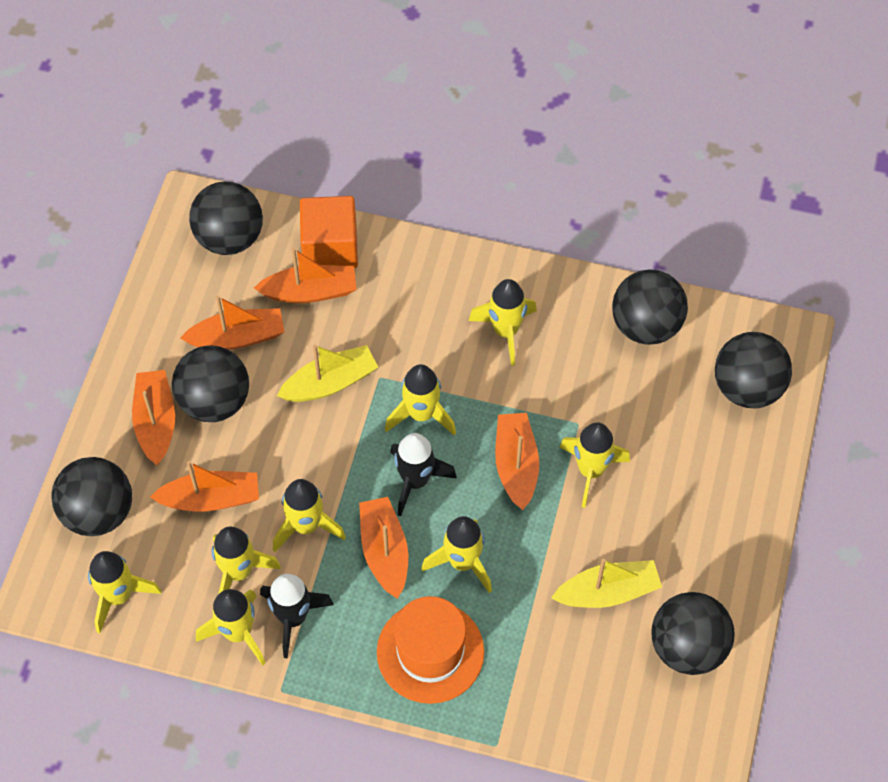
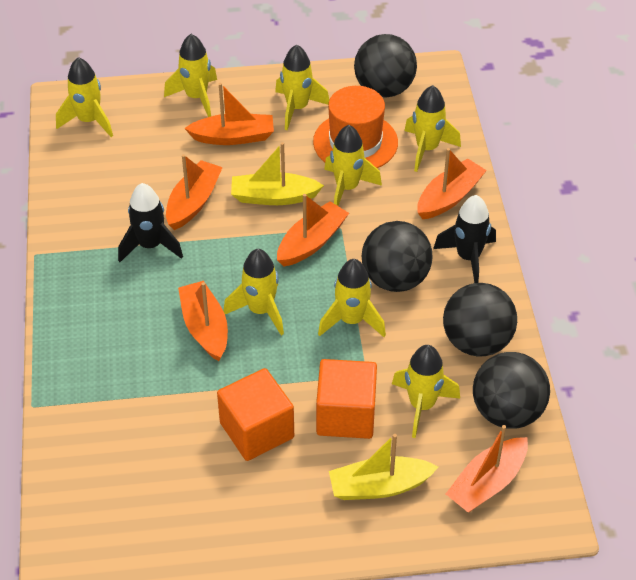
black ball: 6 -> 4
orange cube: 1 -> 2

